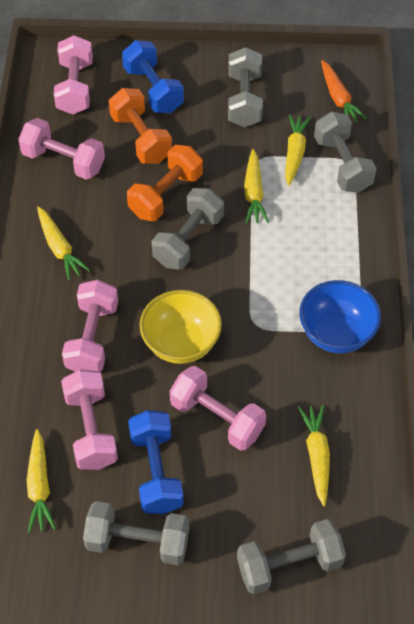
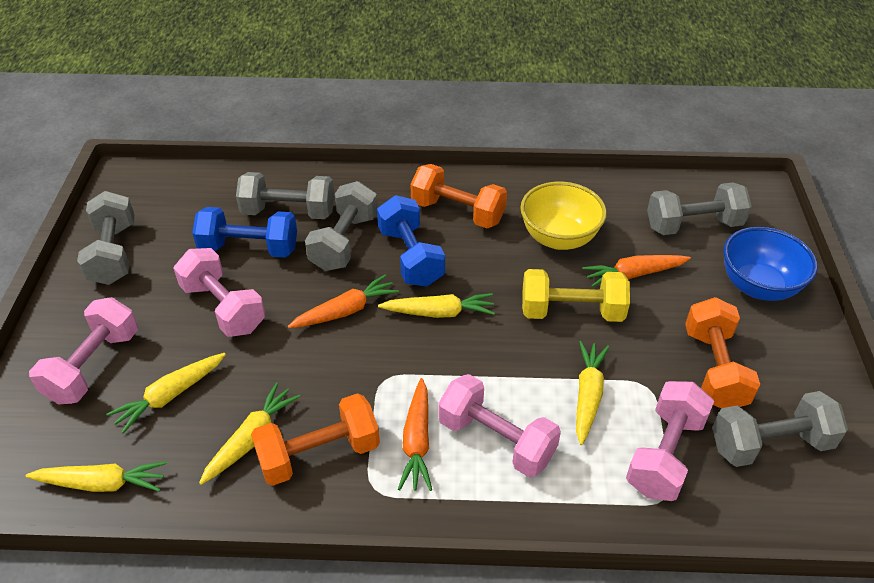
orange carrot: 1 -> 3
orange dumbbell: 2 -> 3
pink dumbbell: 5 -> 4
yellow dumbbell: 0 -> 1

